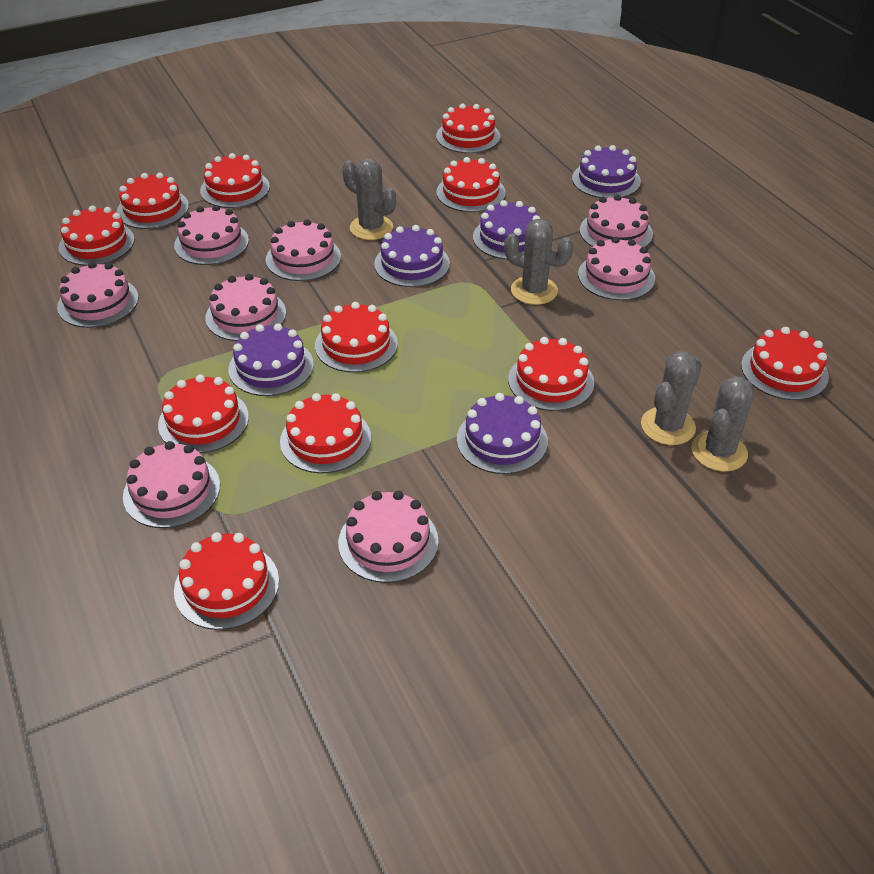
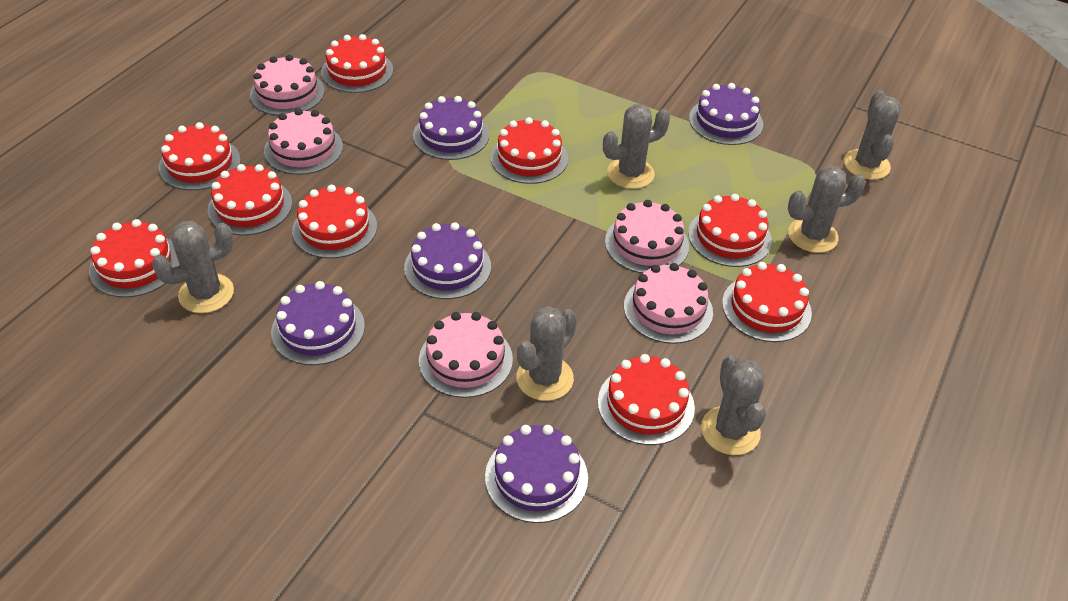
grey cactus: 4 -> 6
pink cake: 8 -> 5
red cake: 11 -> 9

